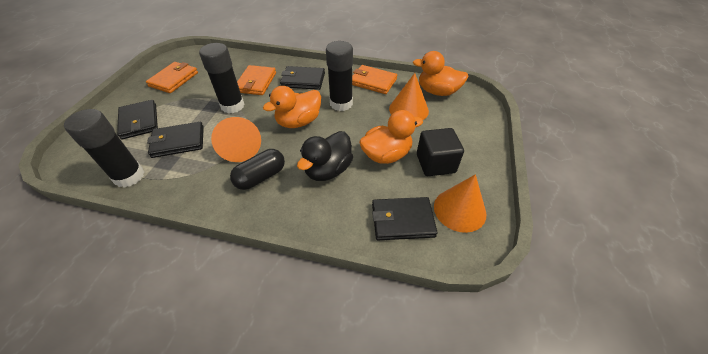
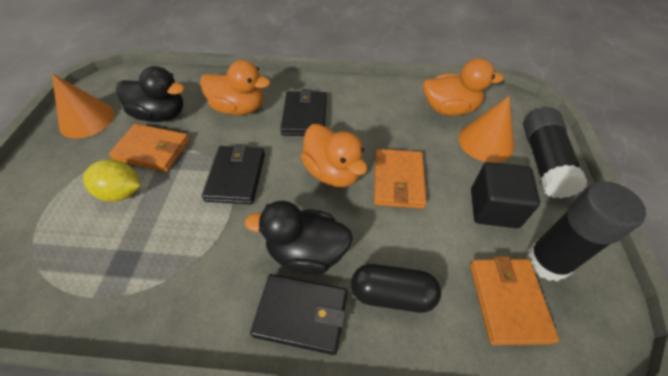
black duck: 1 -> 2
black glue stick: 3 -> 2
black wallet: 4 -> 3
orange cone: 3 -> 2
yellow lemon: 0 -> 1

